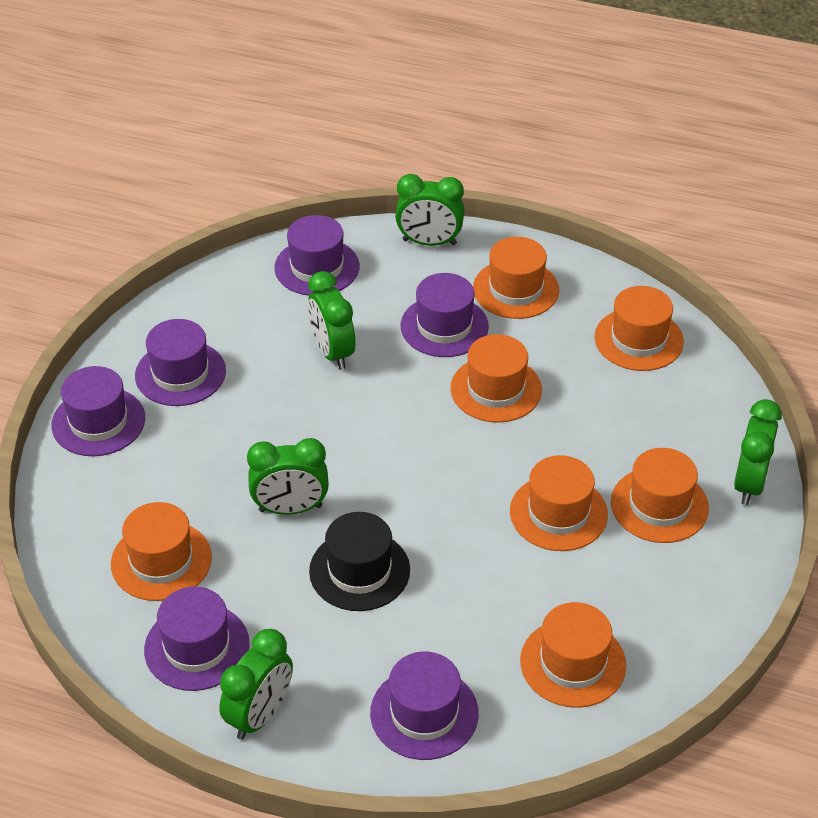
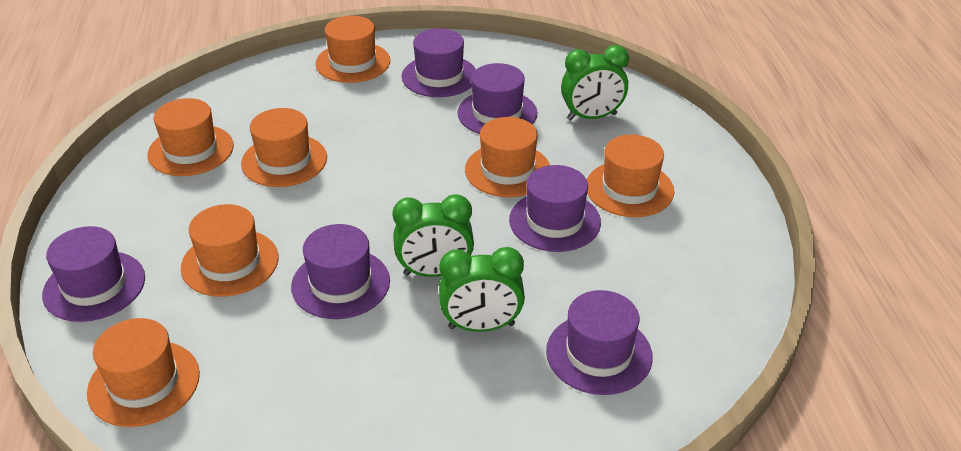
black hat: 1 -> 0
green clock: 5 -> 3

